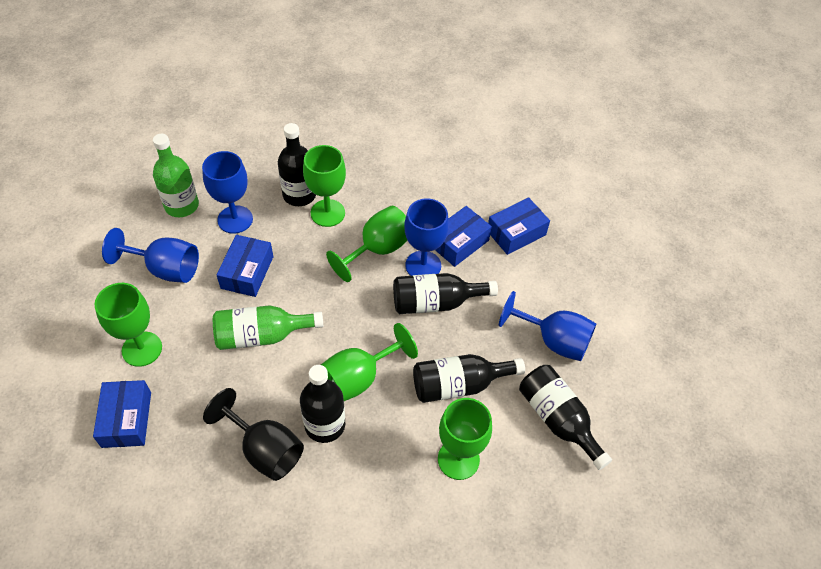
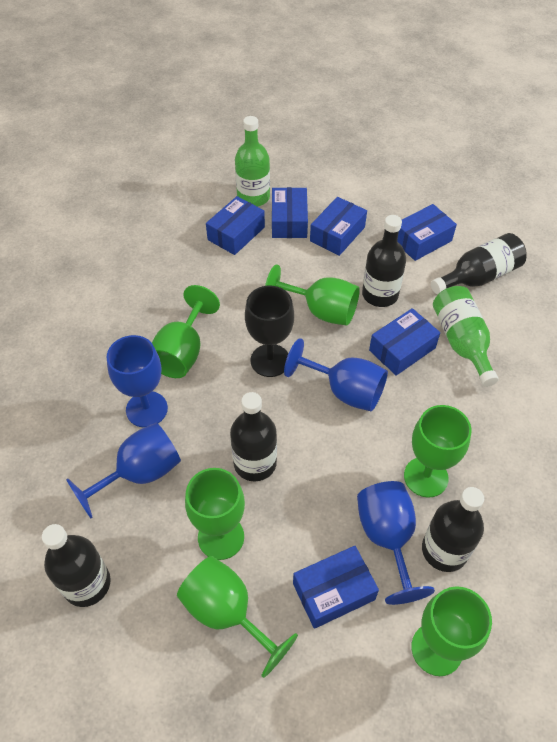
blue box: 4 -> 6
green goblet: 5 -> 6

